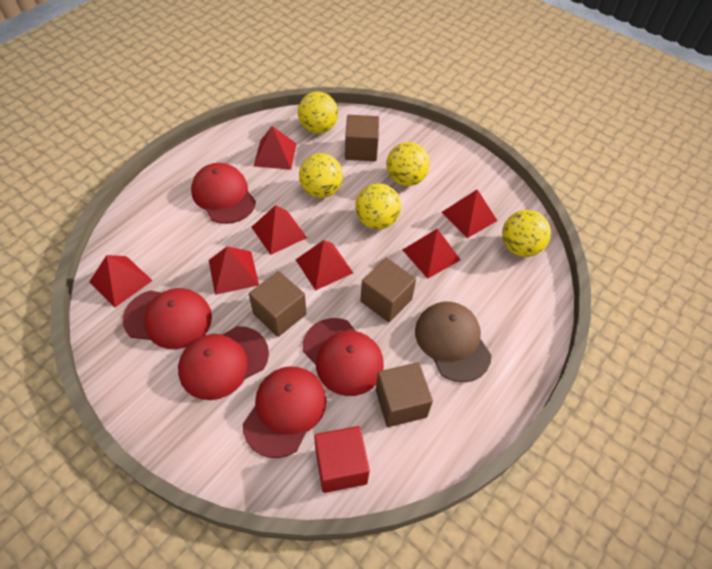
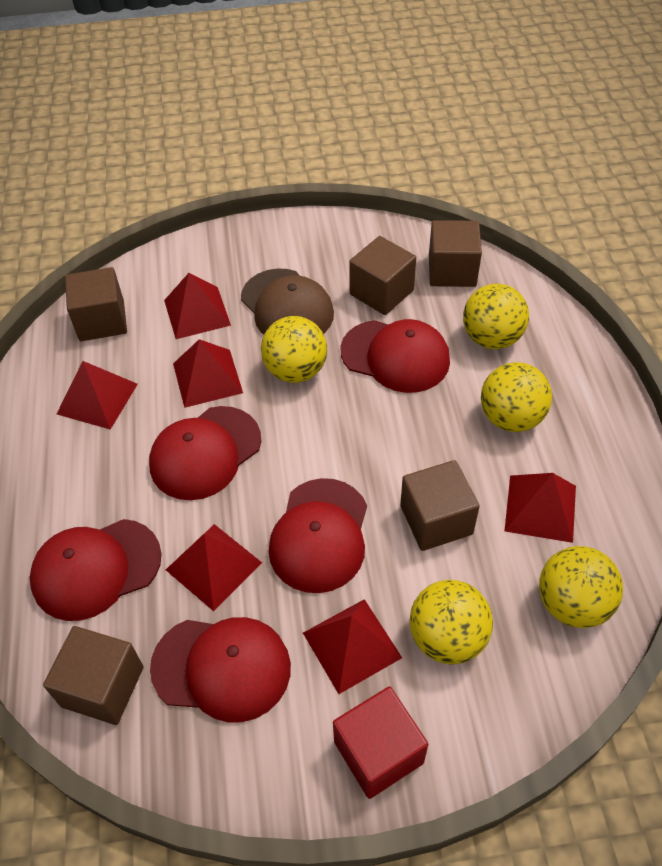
brown cube: 4 -> 5
red pyramid: 7 -> 6

